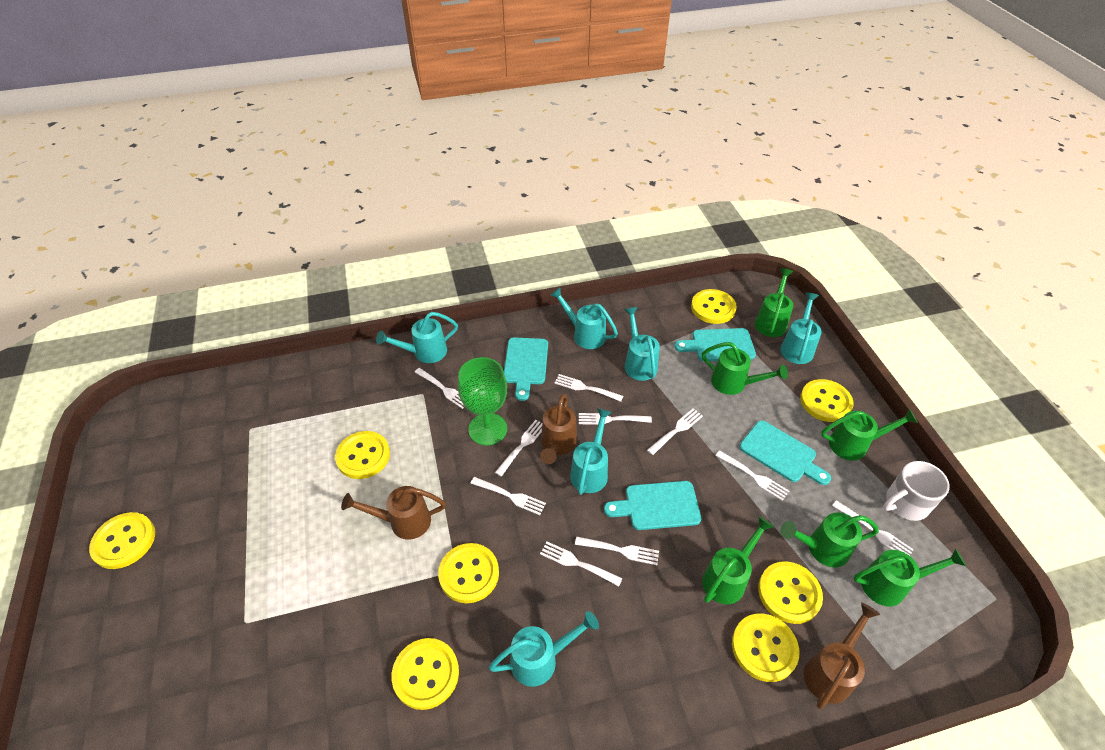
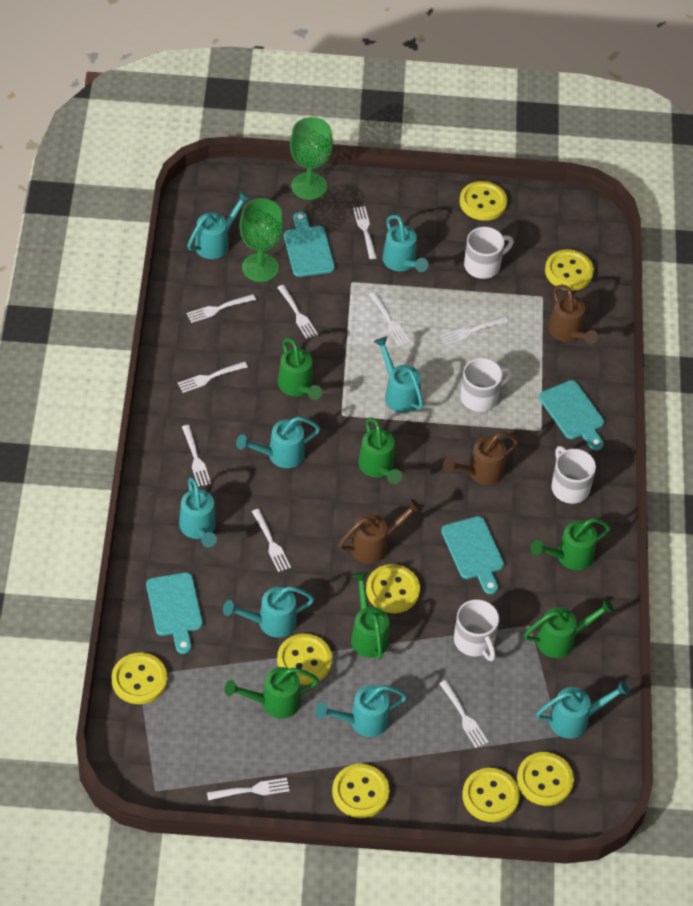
green goblet: 1 -> 2
turquoise watering can: 6 -> 8
white mug: 1 -> 4

